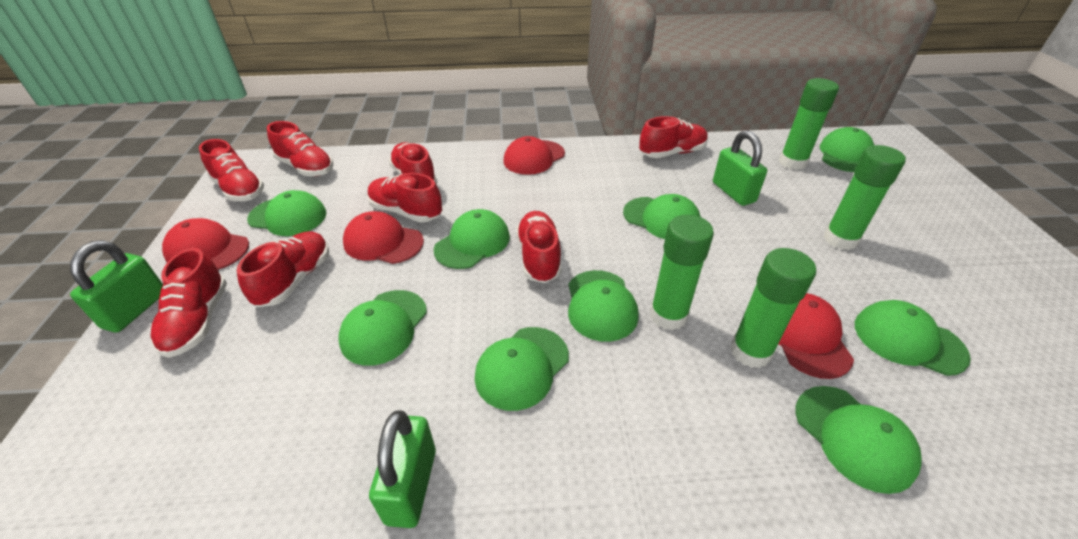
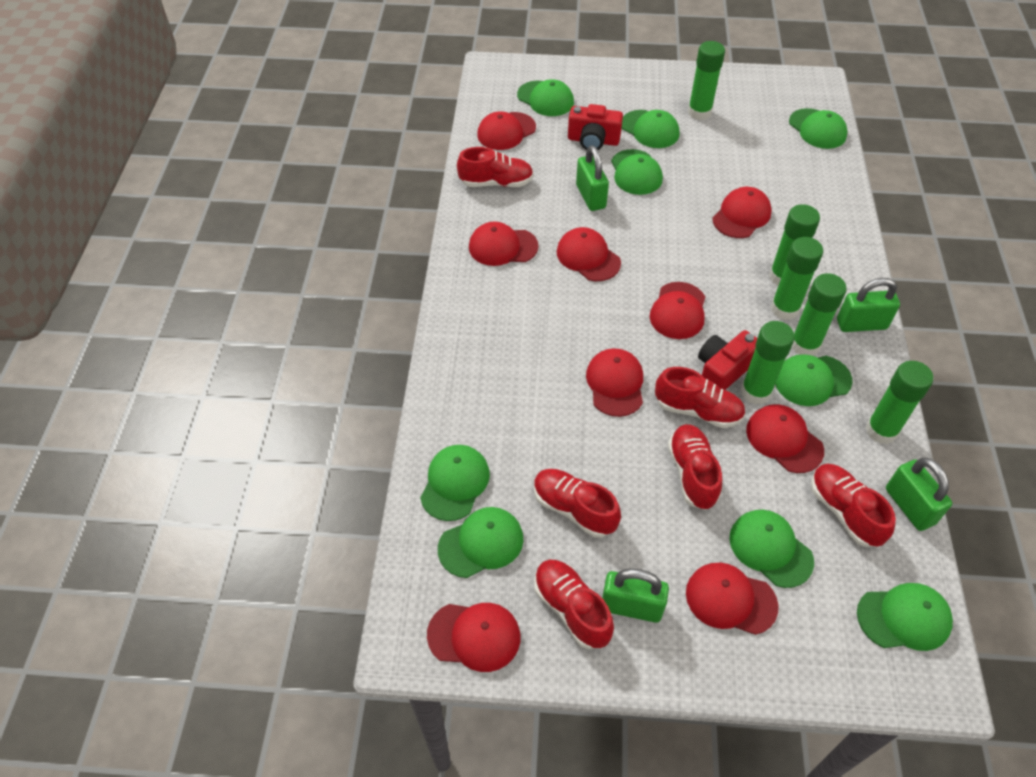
green glue stick: 4 -> 6
green padlock: 3 -> 4
red camera: 0 -> 2
red cap: 4 -> 9
red shoe: 8 -> 6

